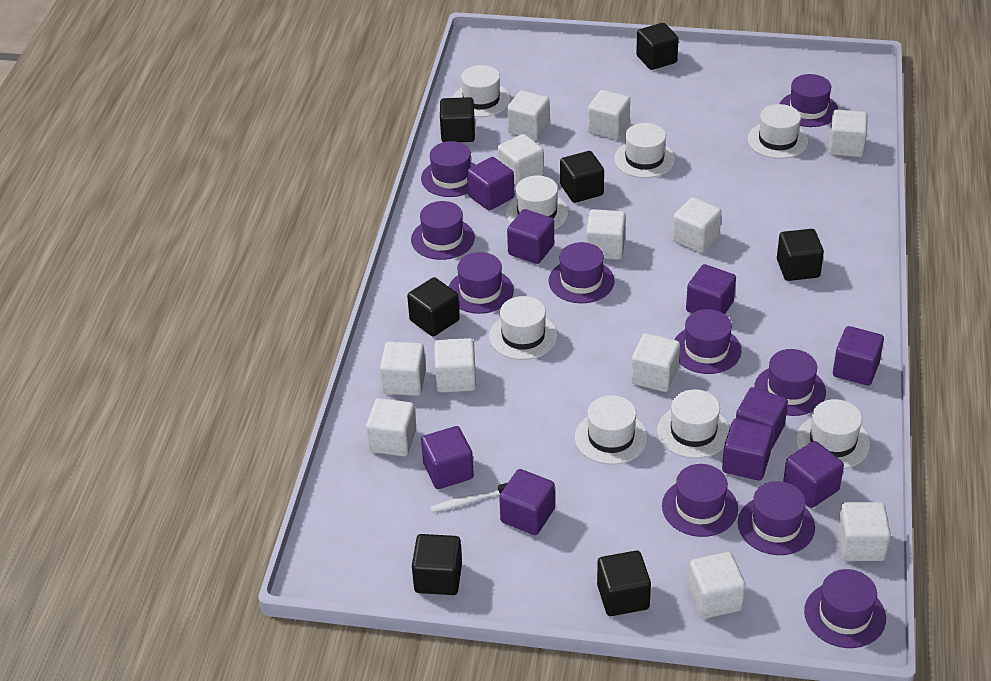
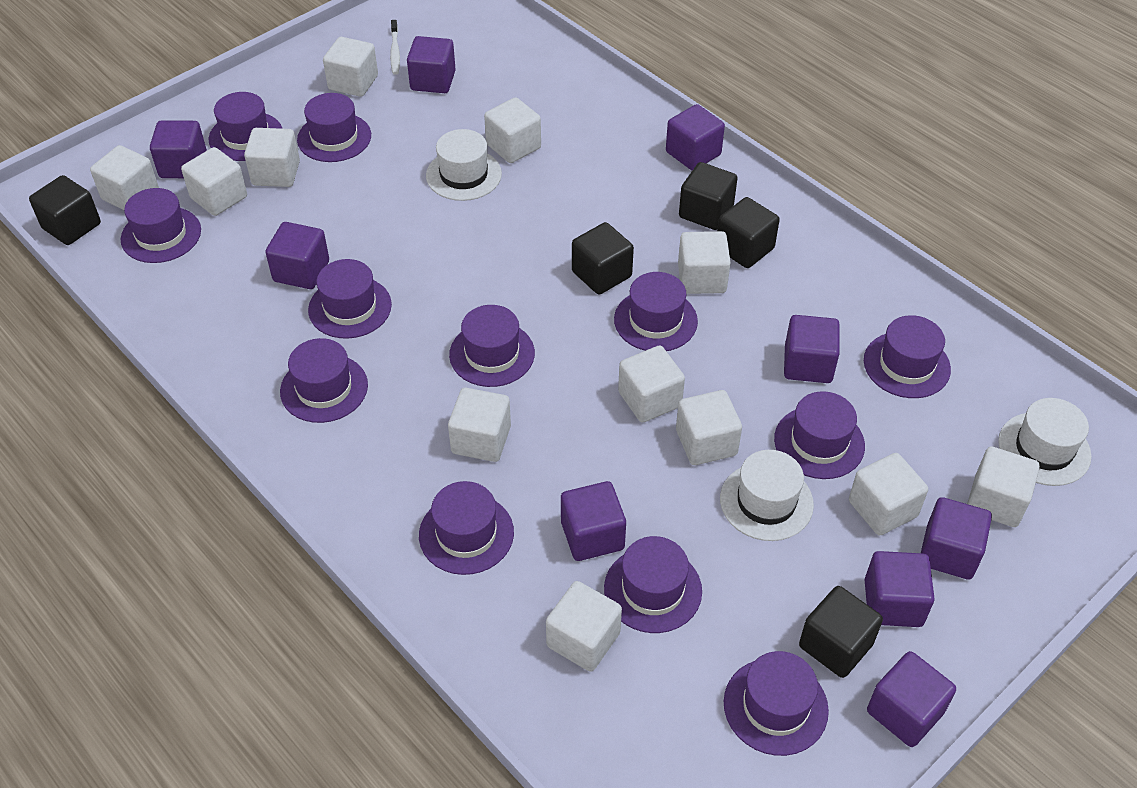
black cube: 7 -> 5
purple hat: 10 -> 12
white hat: 8 -> 3

